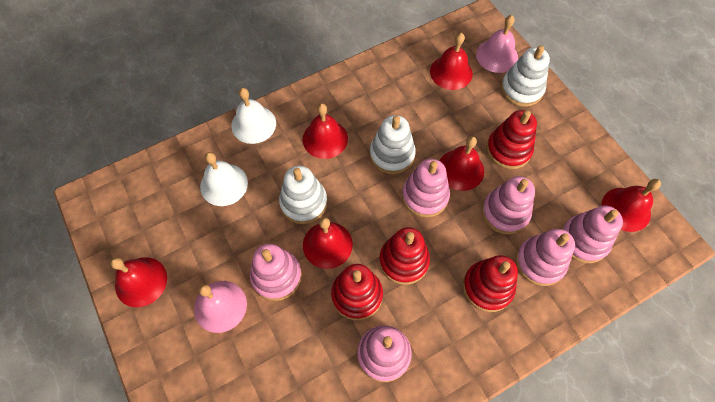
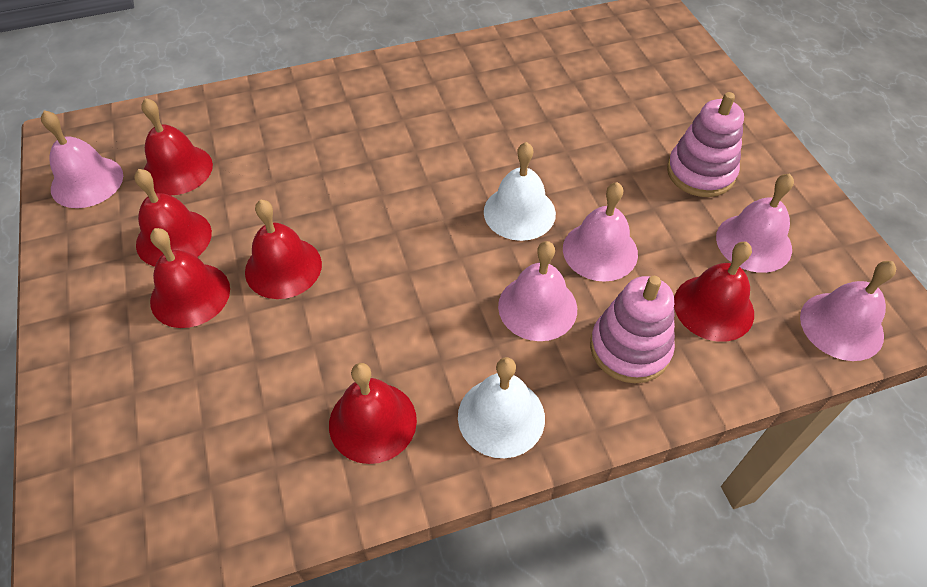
pink bell: 2 -> 5
pink stacking toy: 6 -> 2
red stacking toy: 4 -> 0
white stacking toy: 3 -> 0

